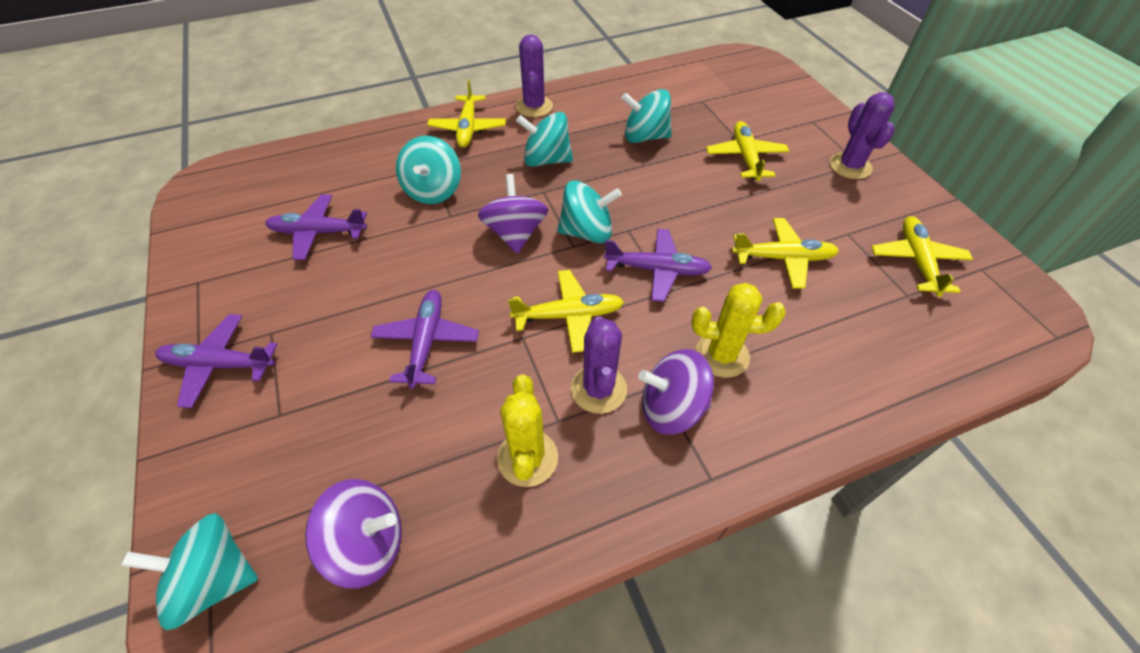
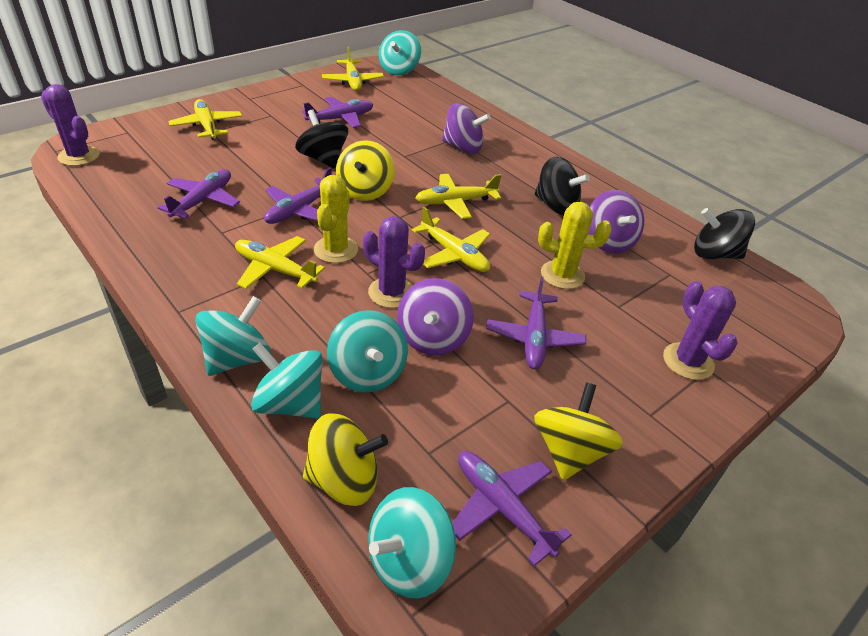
black spinning top: 0 -> 3
purple plane: 4 -> 5
yellow spinning top: 0 -> 3

